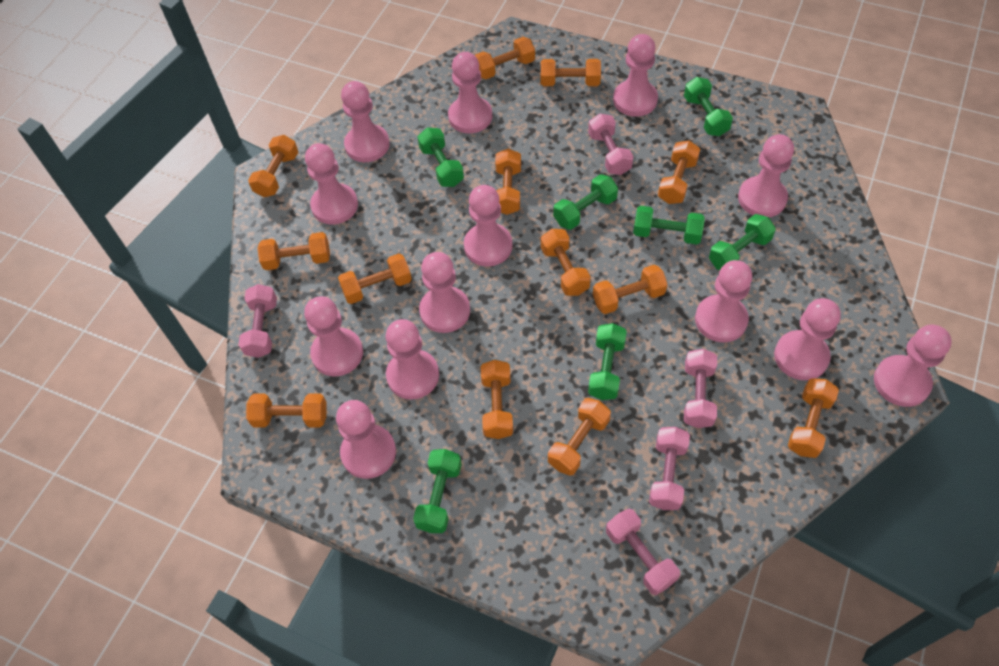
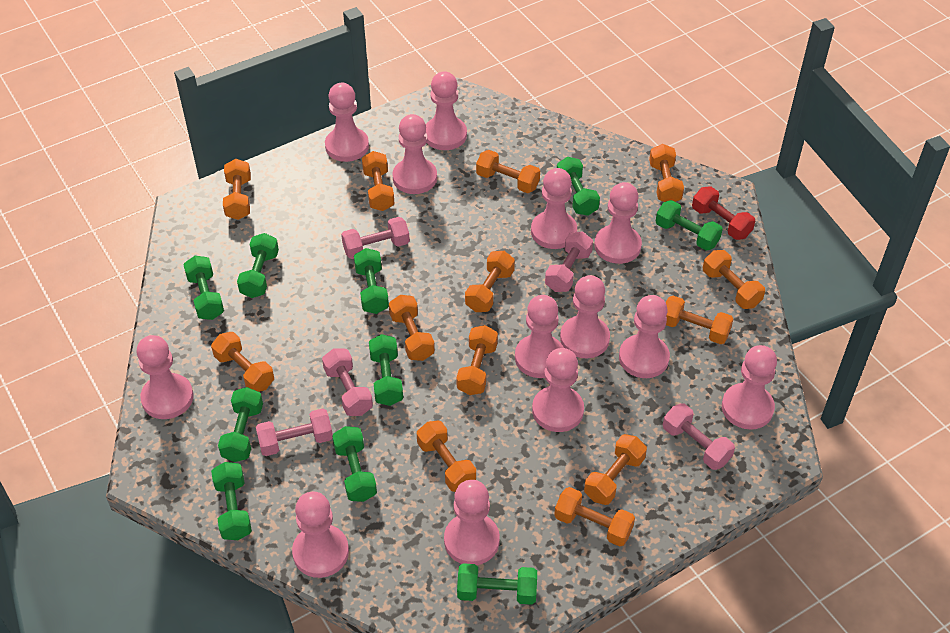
green dumbbell: 7 -> 10
red dumbbell: 0 -> 1

